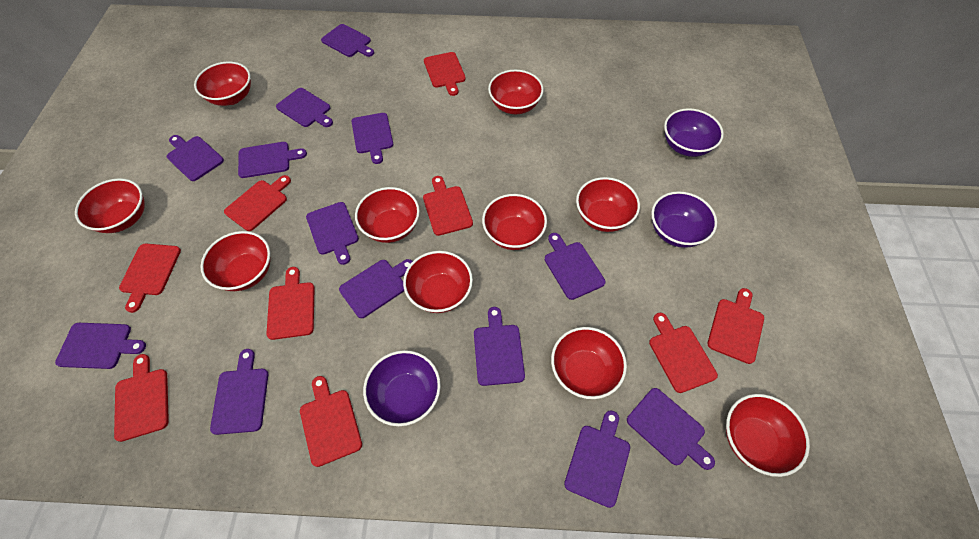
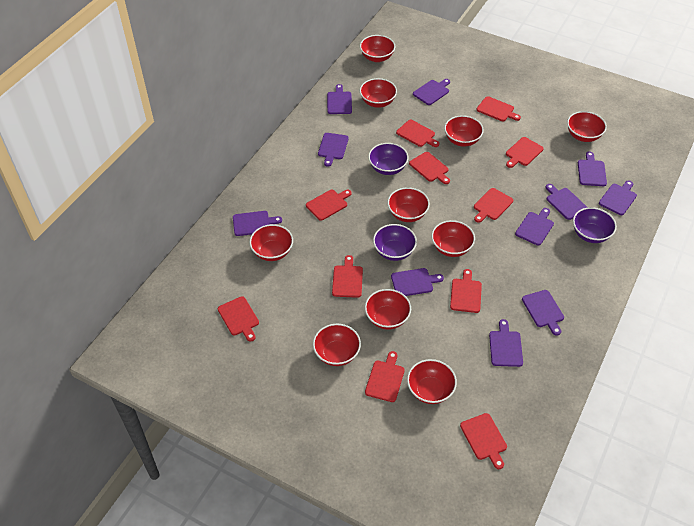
purple cutting board: 13 -> 11
red cutting board: 9 -> 11

